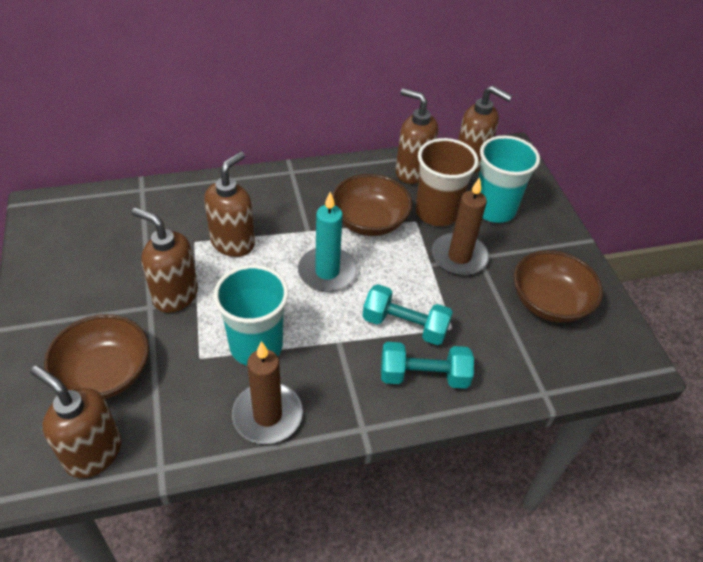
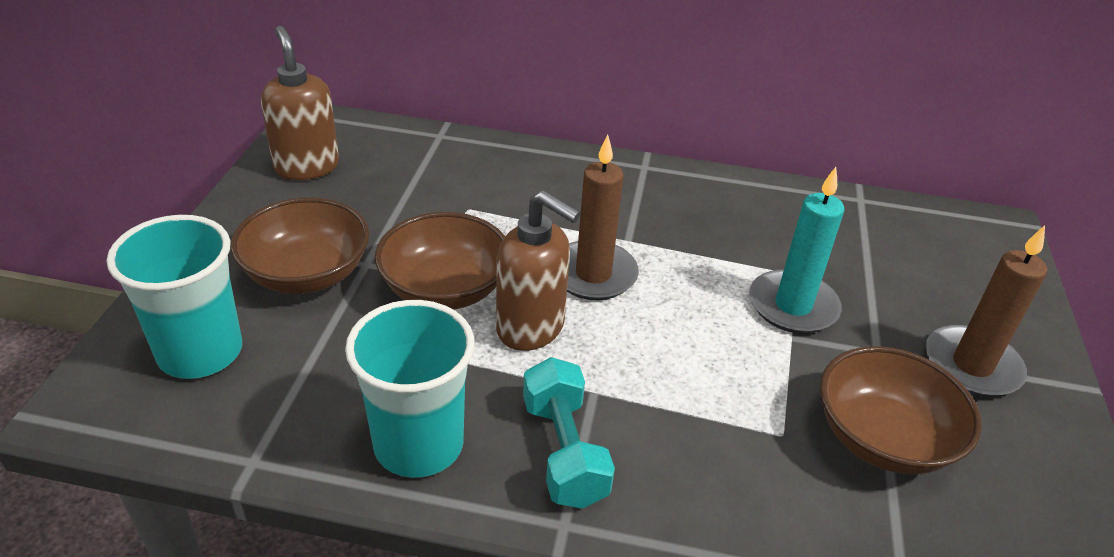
brown cup: 1 -> 0
brown soap dispenser: 5 -> 2
turquoise dumbbell: 2 -> 1

